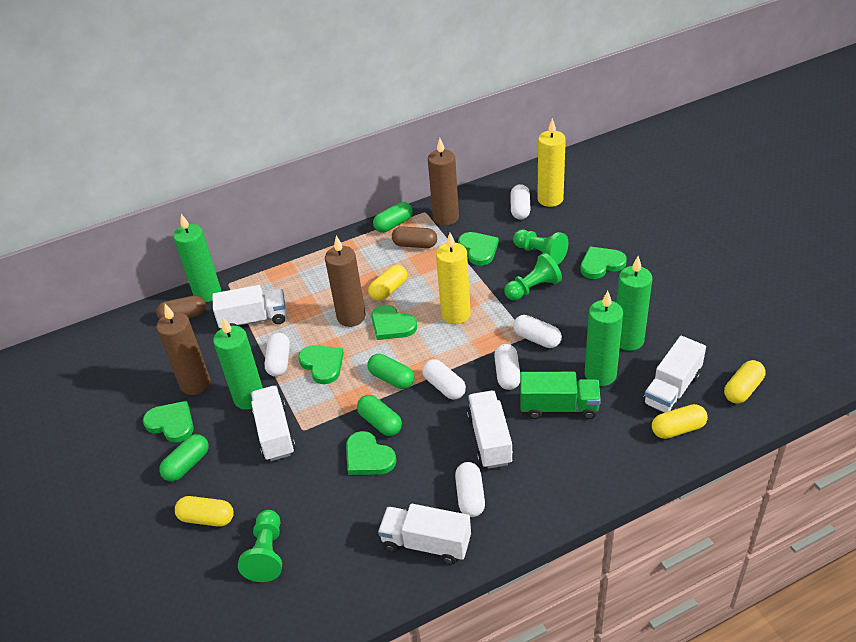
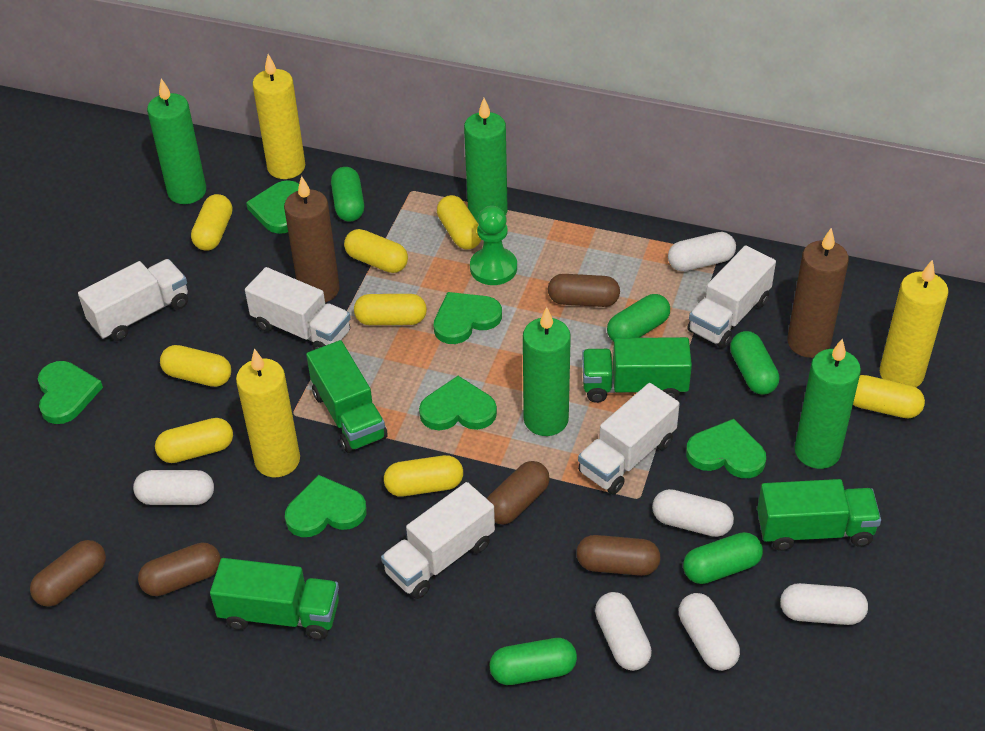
brown candle: 3 -> 2
brown capsule: 2 -> 5
green capsule: 4 -> 5
green pawn: 3 -> 1
green truck: 1 -> 4
yellow candle: 2 -> 3
yellow capsule: 4 -> 8

